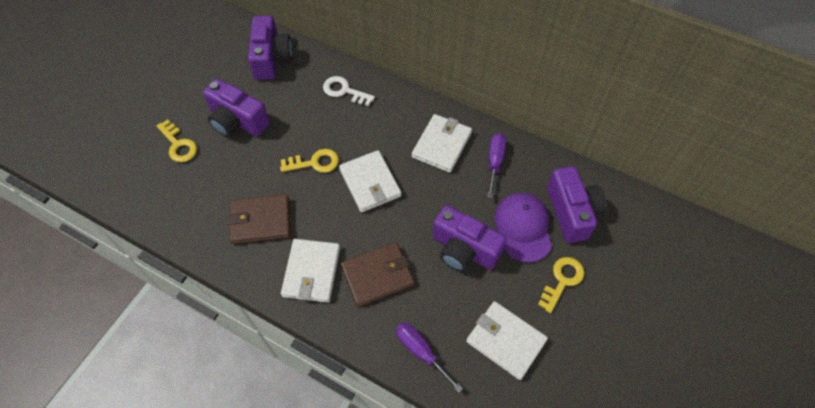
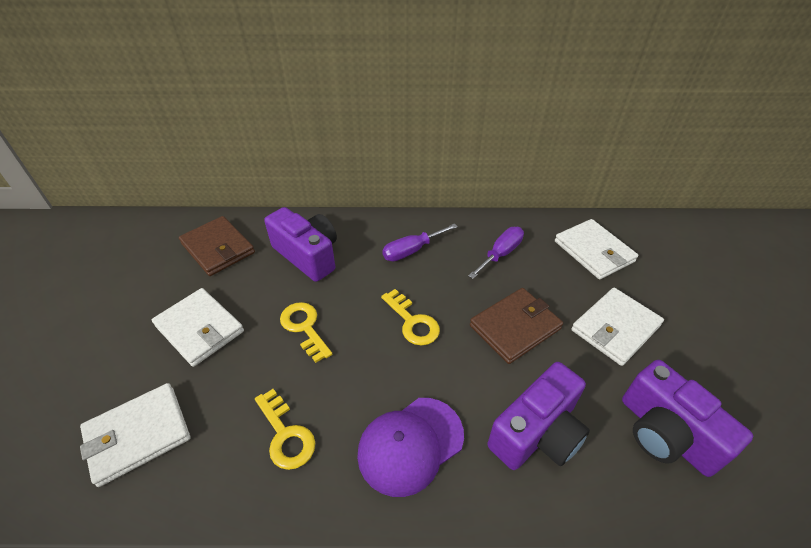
purple camera: 4 -> 3
white key: 1 -> 0

